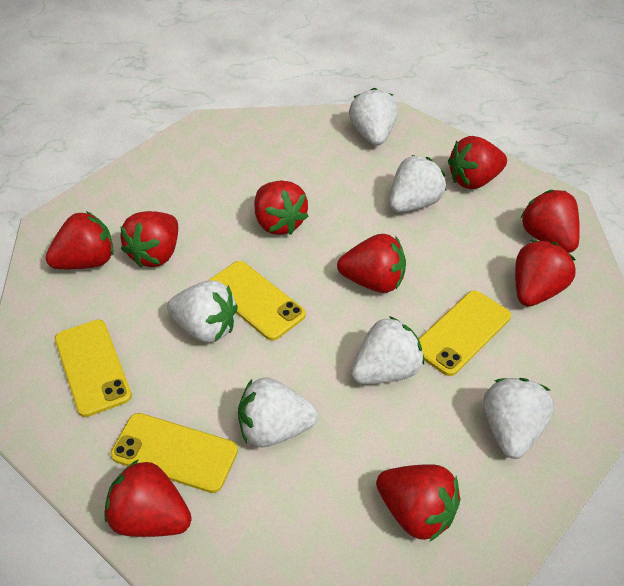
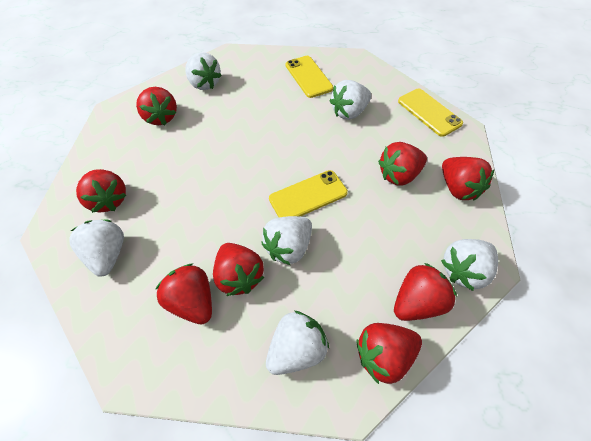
red strawberry: 9 -> 8
yellow phone: 4 -> 3

